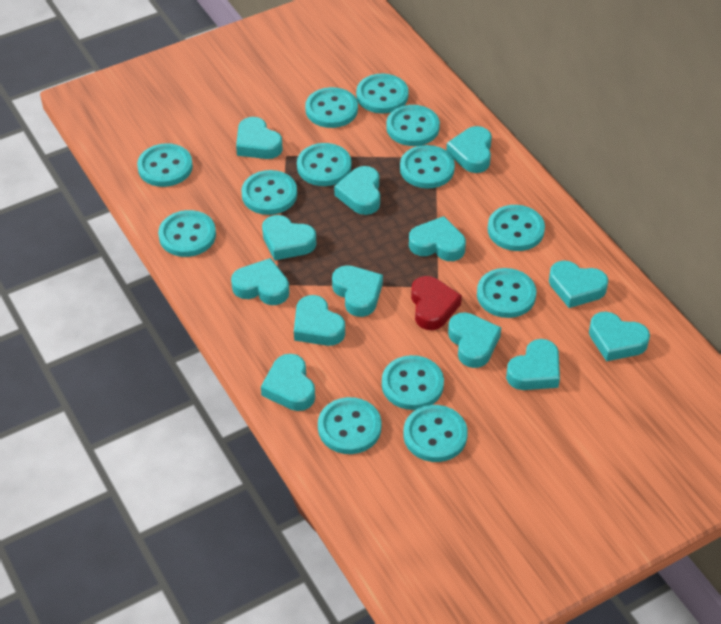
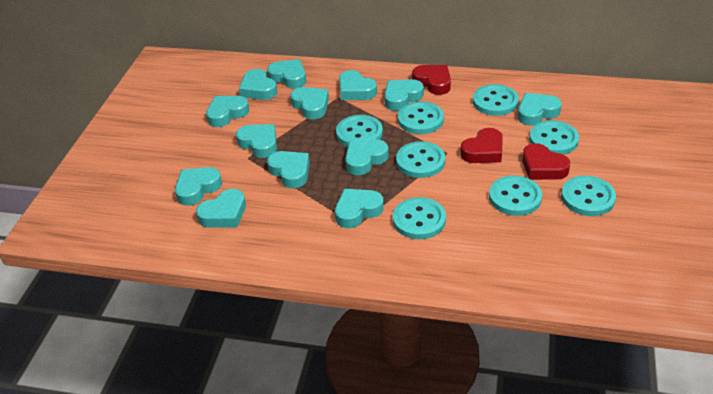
red heart: 1 -> 3
turquoise button: 13 -> 8

